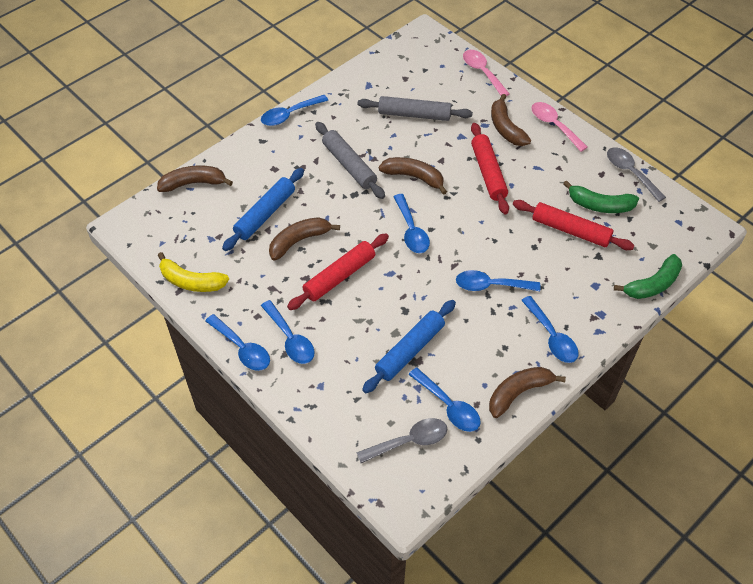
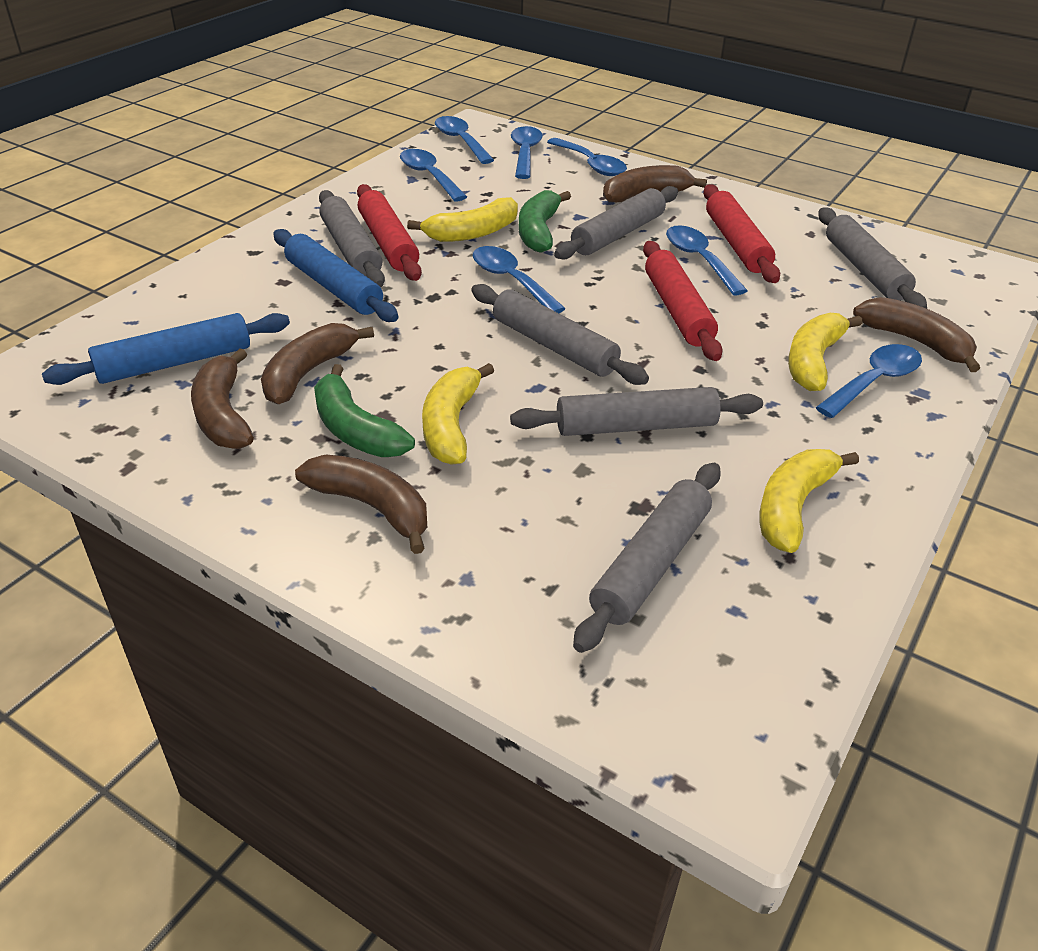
grey rolling pin: 2 -> 6
grey spoon: 2 -> 0
pink spoon: 2 -> 0
yellow banana: 1 -> 4

